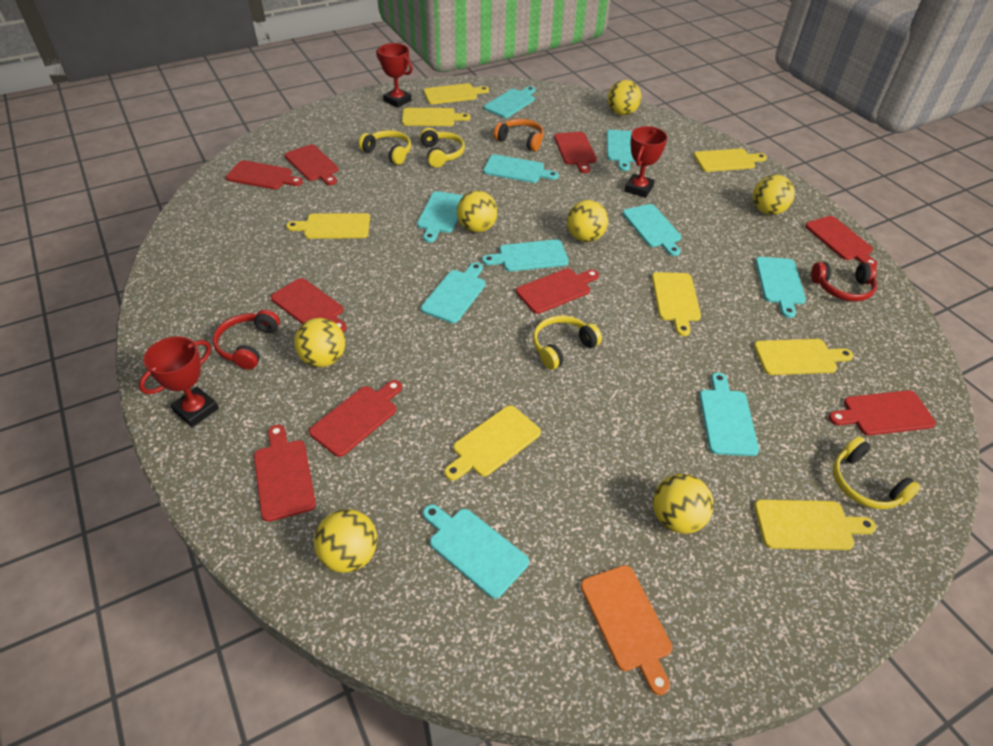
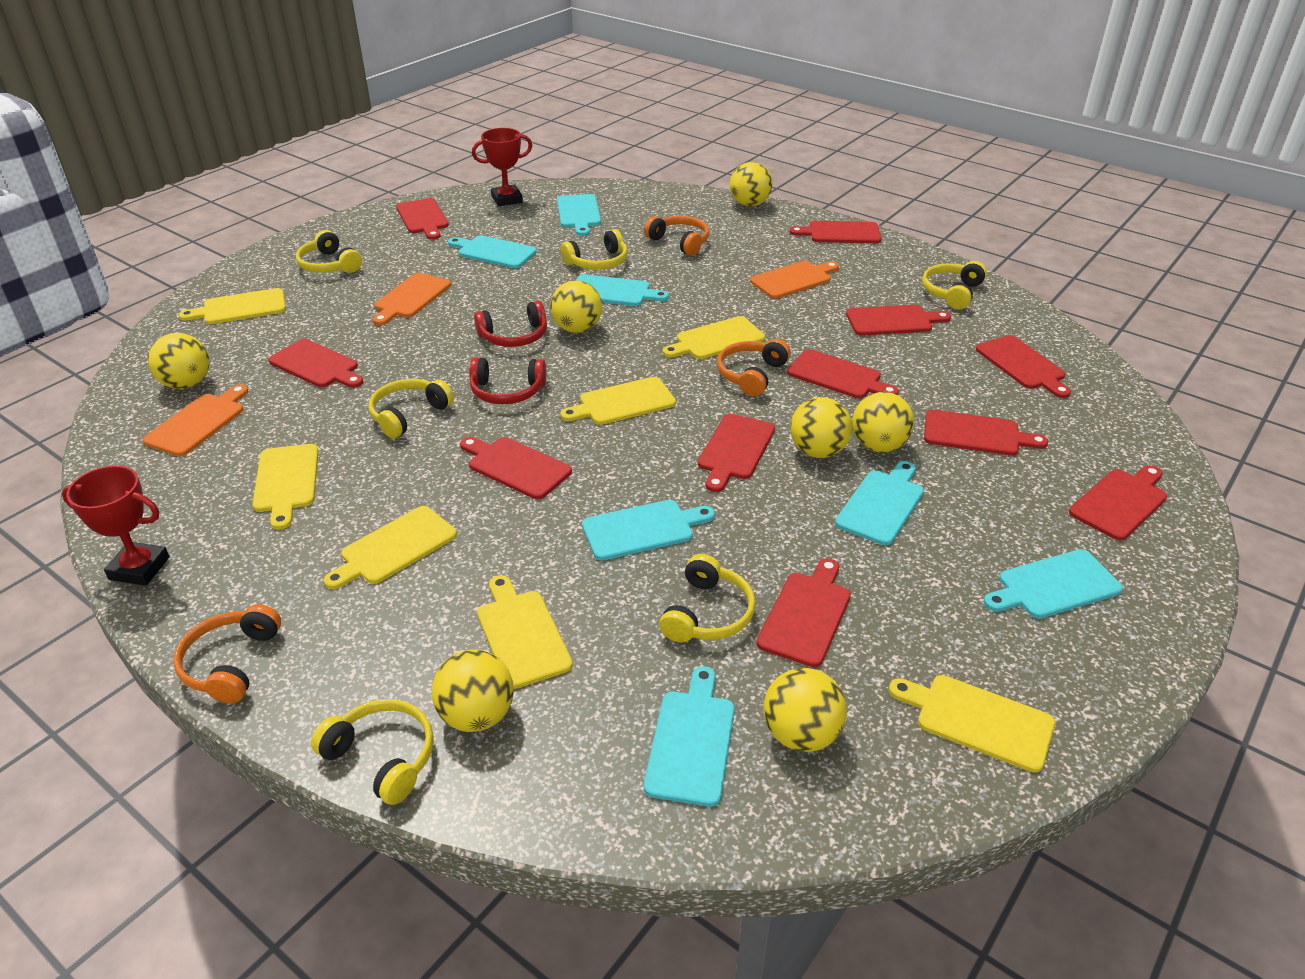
orange cutting board: 1 -> 3
orange headphones: 1 -> 3
red cutting board: 9 -> 11
red trophy: 3 -> 2
turquoise cutting board: 10 -> 7
yellow cutting board: 8 -> 7
yellow headphones: 4 -> 6

